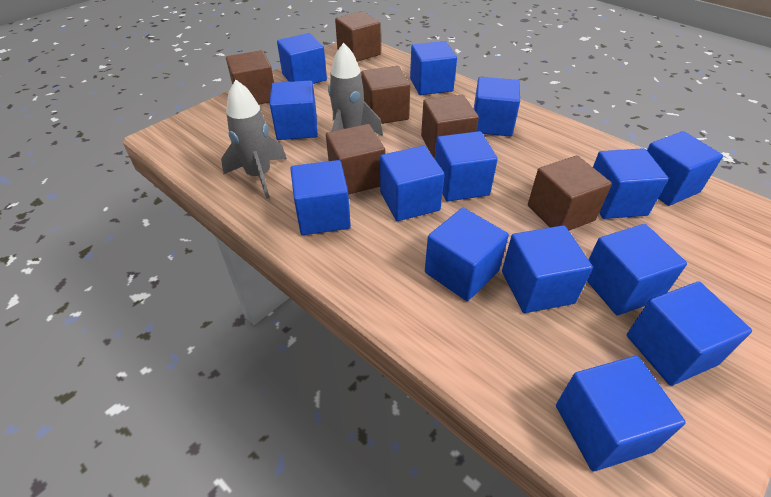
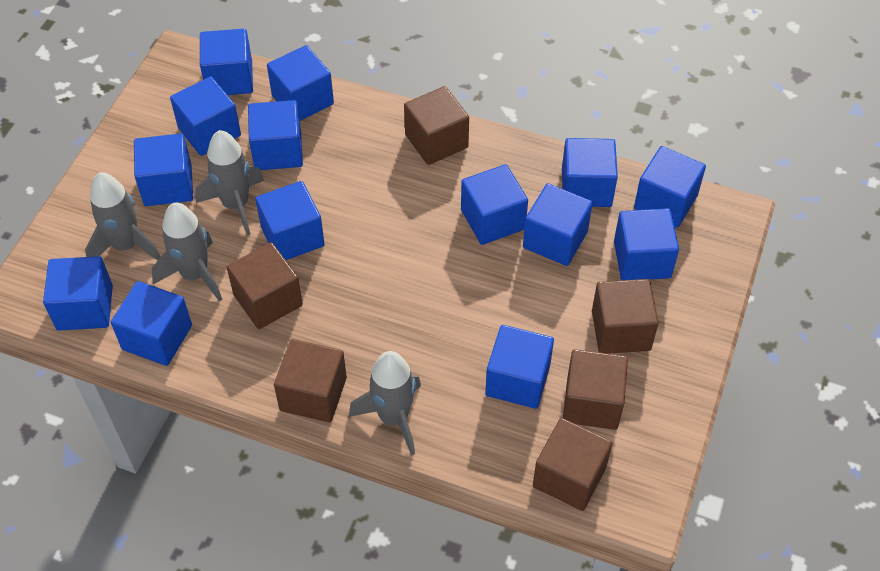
grey rocket: 2 -> 4

